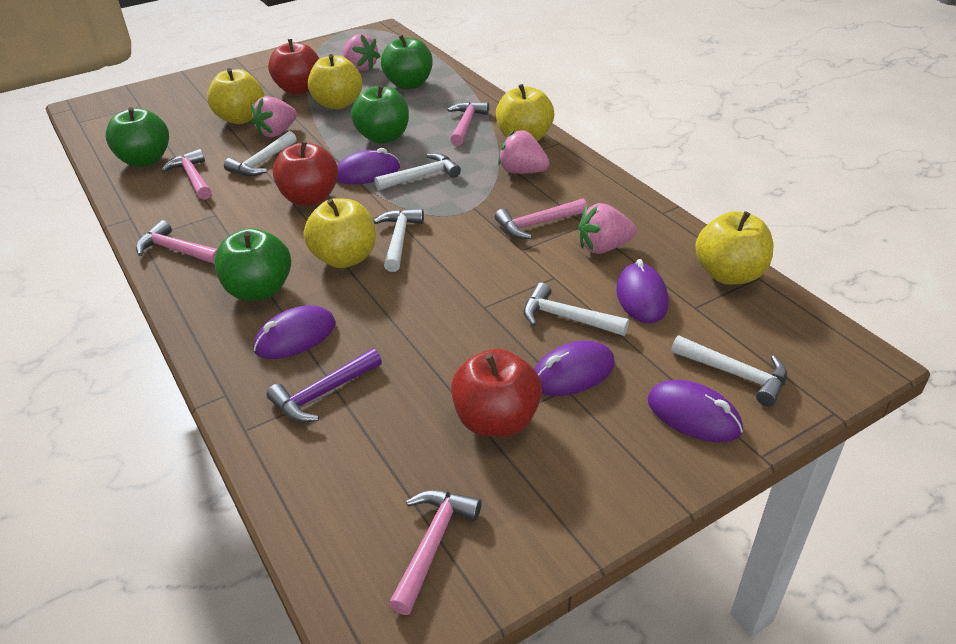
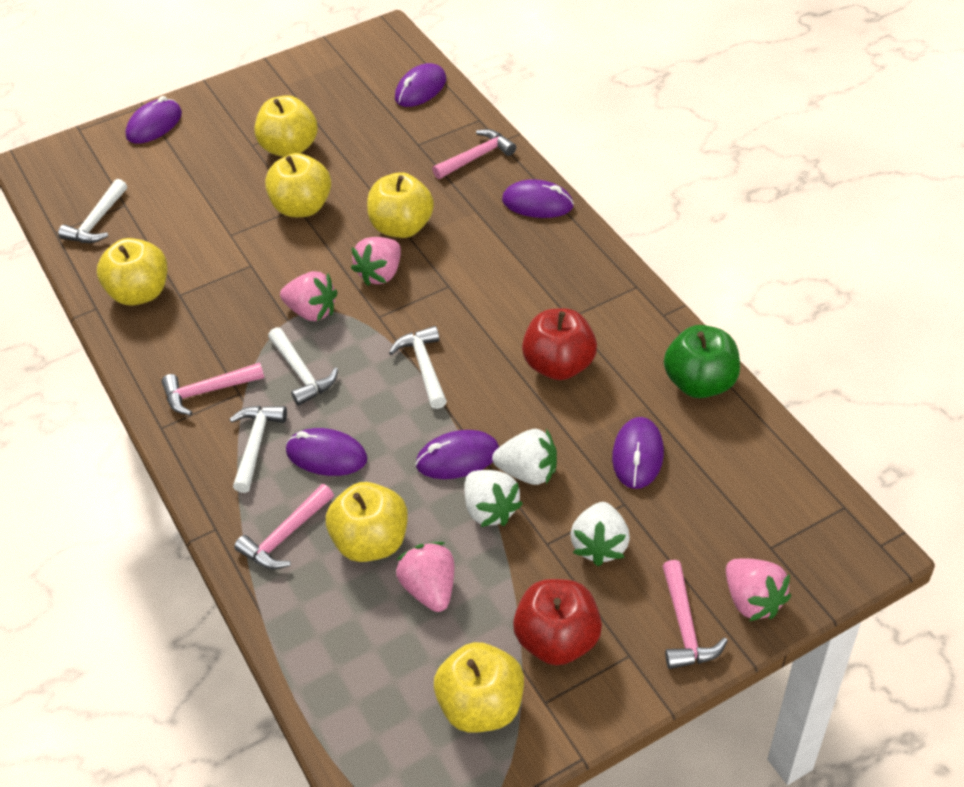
green apple: 4 -> 1
pink hammer: 5 -> 4
purple hammer: 1 -> 0
purple mouse: 5 -> 6
red apple: 3 -> 2
white hammer: 5 -> 4
white strawberry: 0 -> 3
yellow apple: 5 -> 6

